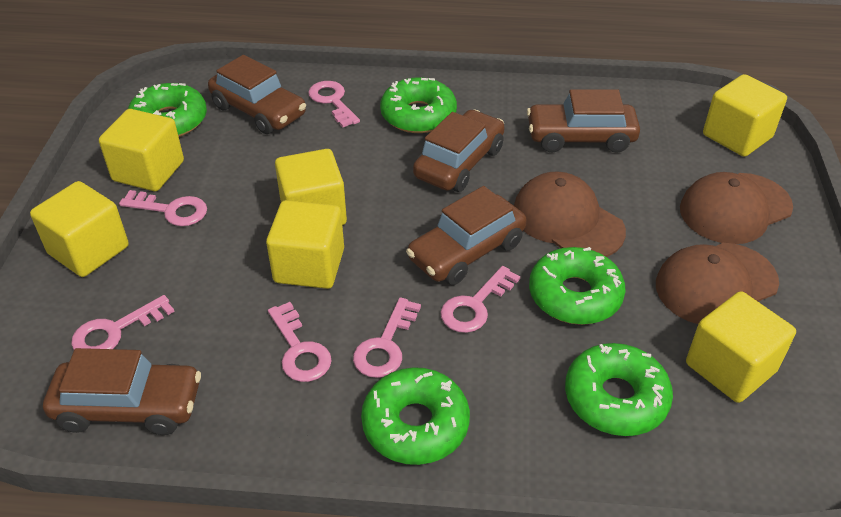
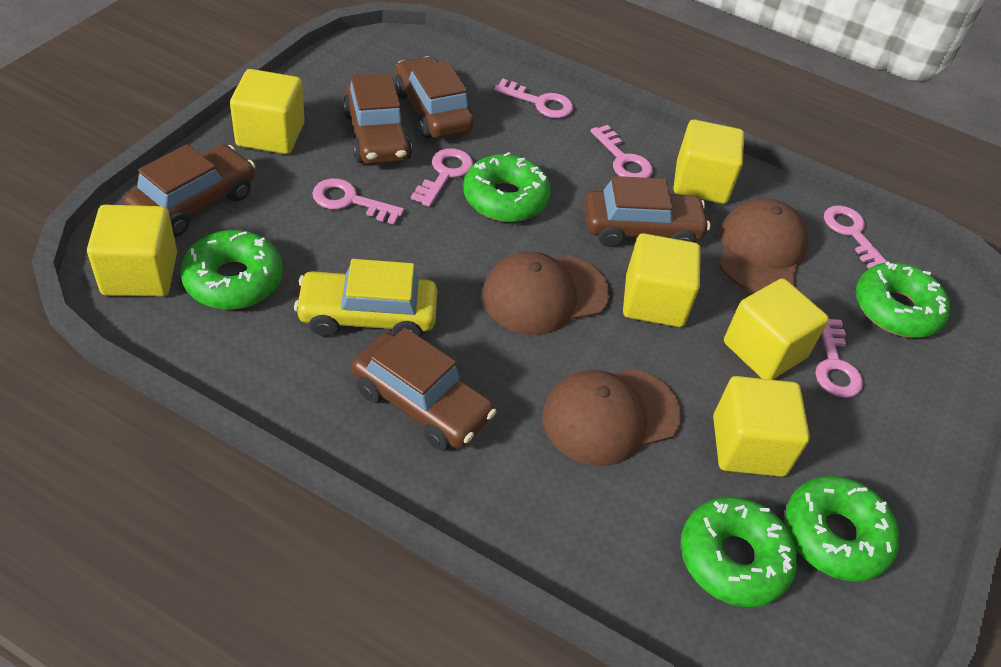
yellow car: 0 -> 1

